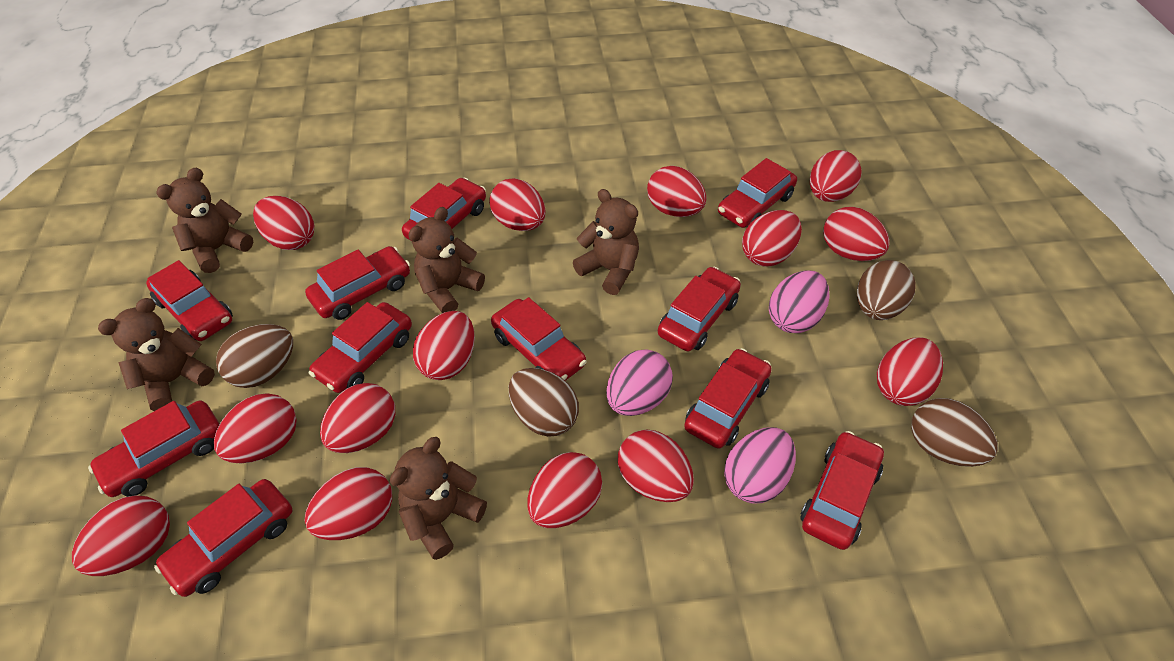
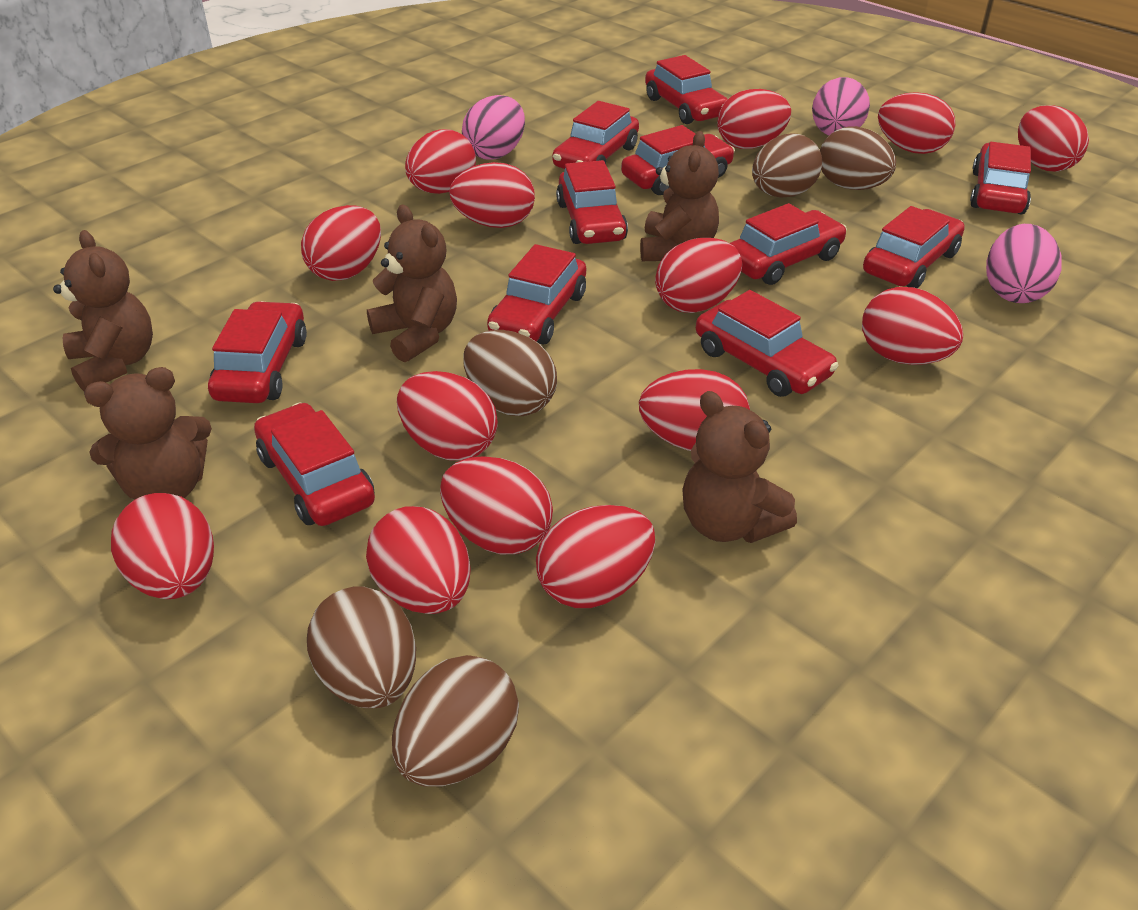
brown egg: 4 -> 5

